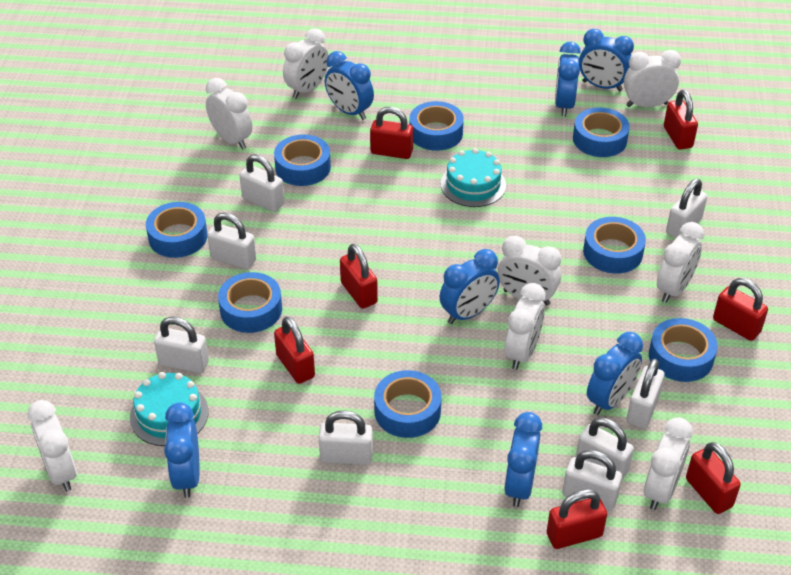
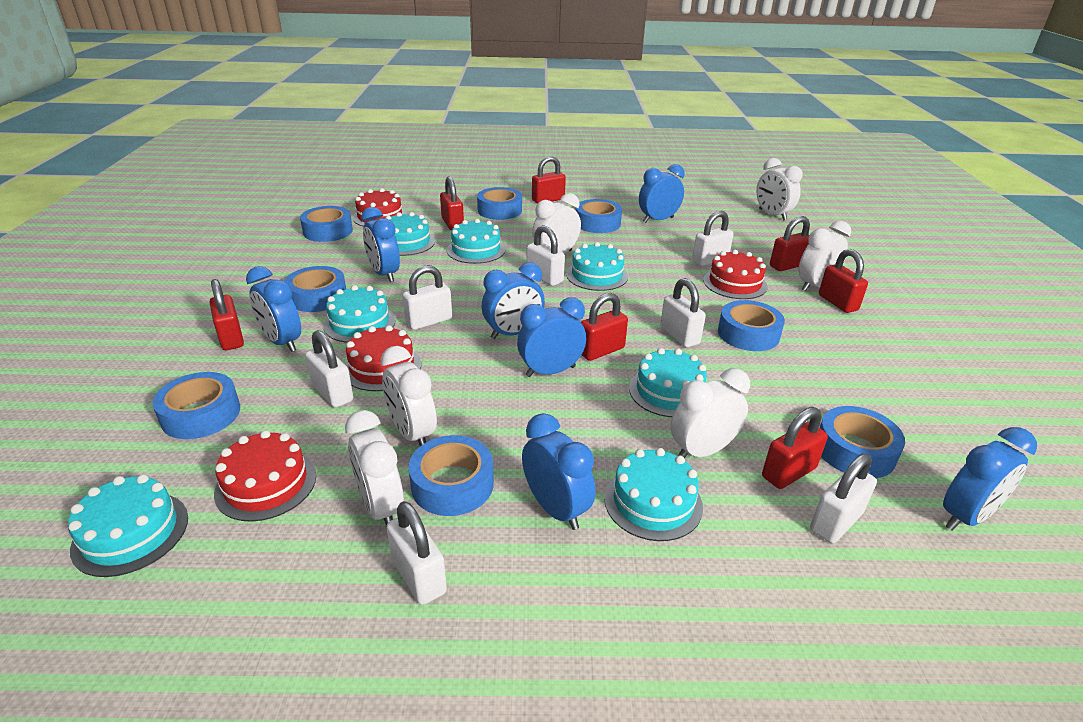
red cake: 0 -> 4
turquoise cake: 2 -> 7
white clock: 8 -> 6
white padlock: 8 -> 7

